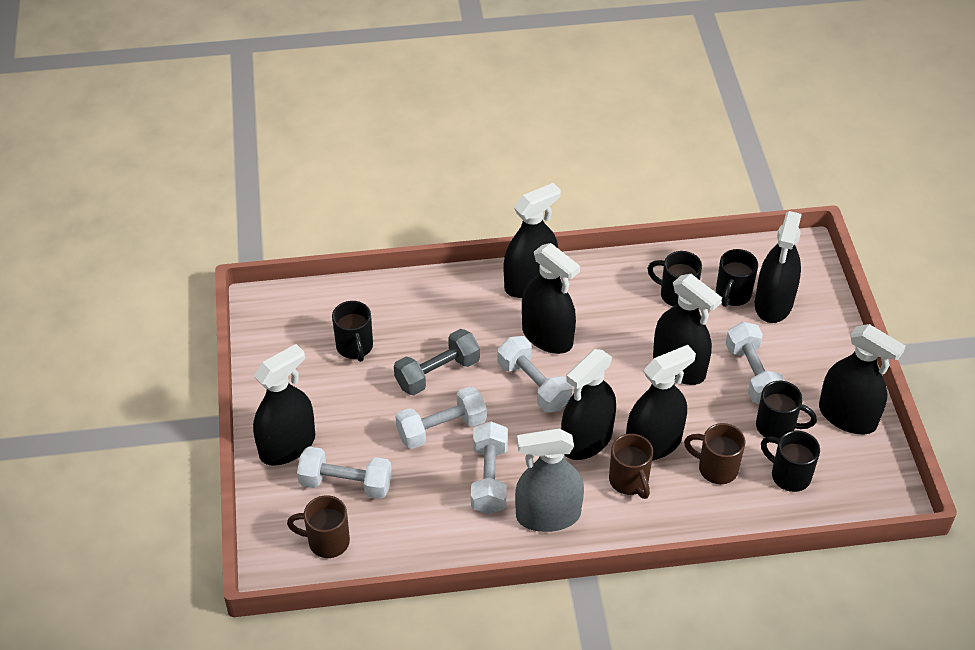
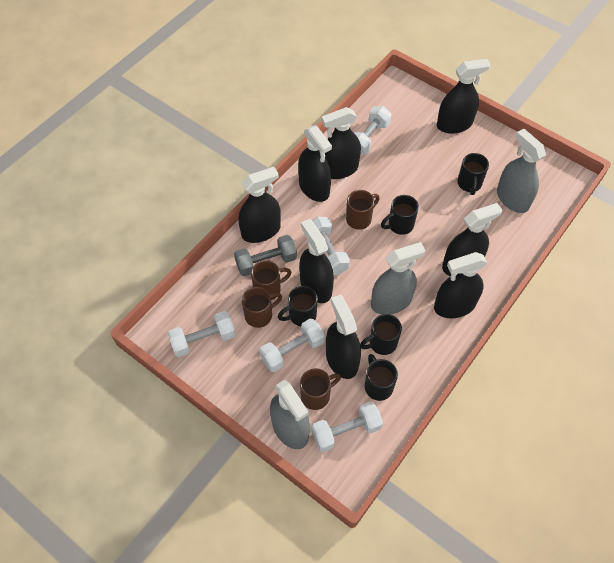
brown mug: 3 -> 4
grey spray bottle: 1 -> 3

